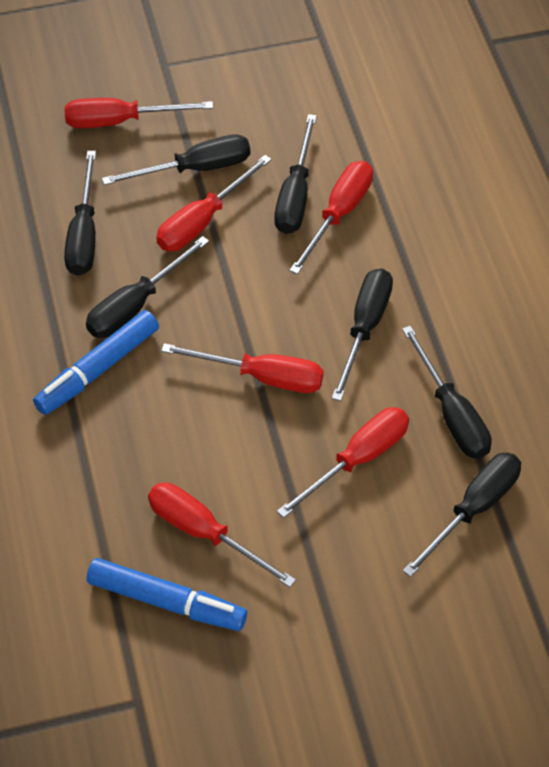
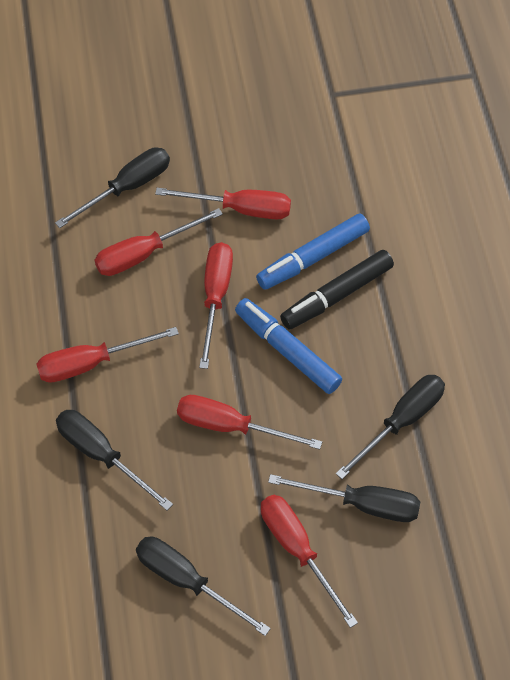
black marker: 0 -> 1
black screwdriver: 7 -> 5

